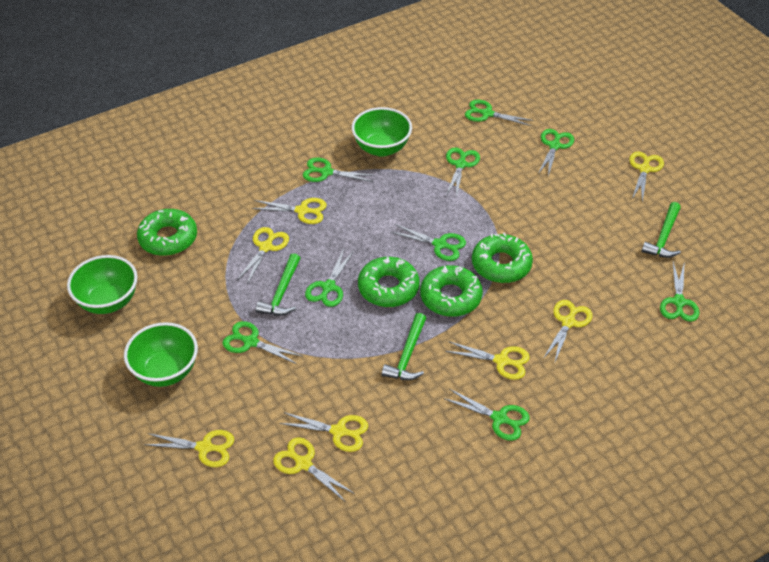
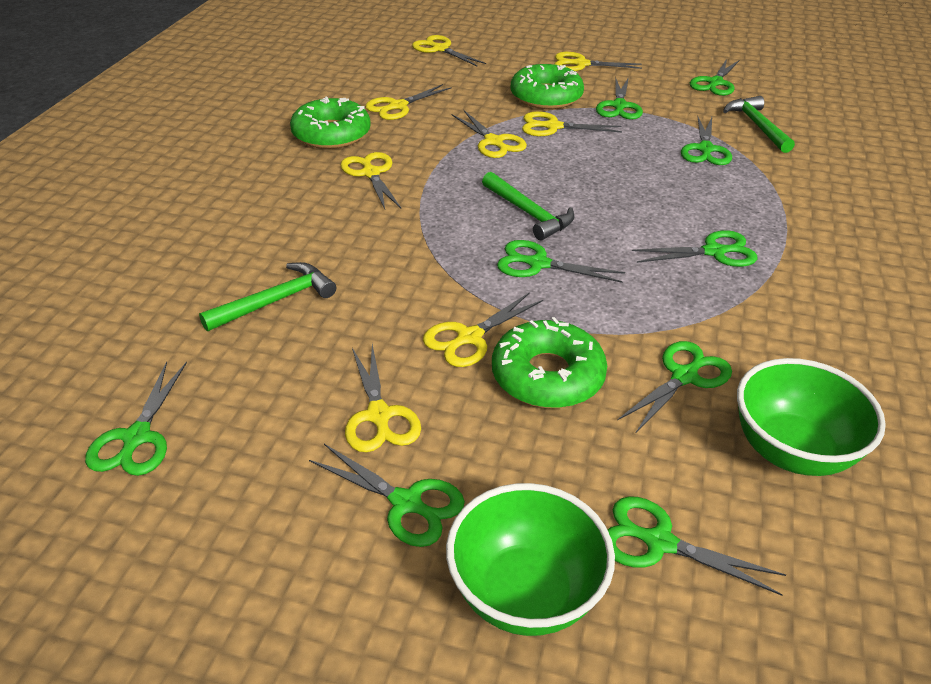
green bowl: 3 -> 2
green donut: 4 -> 3

